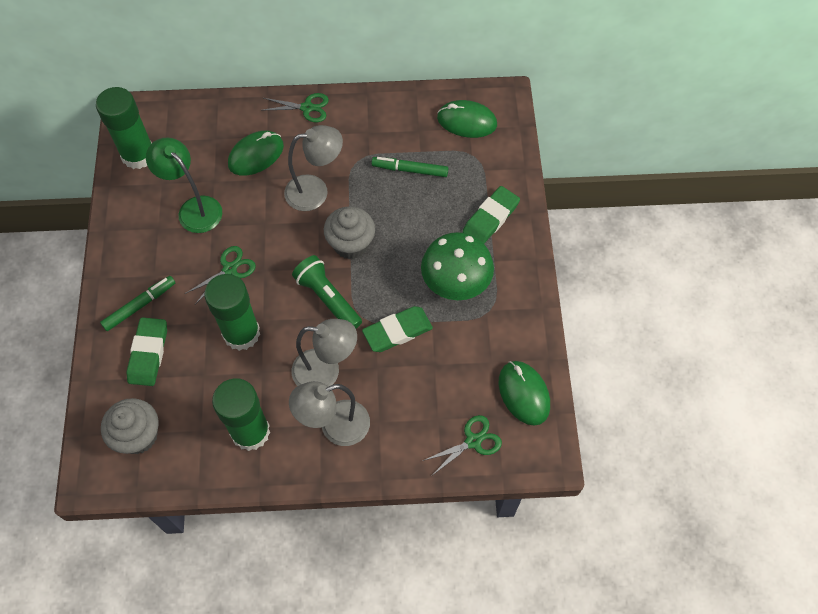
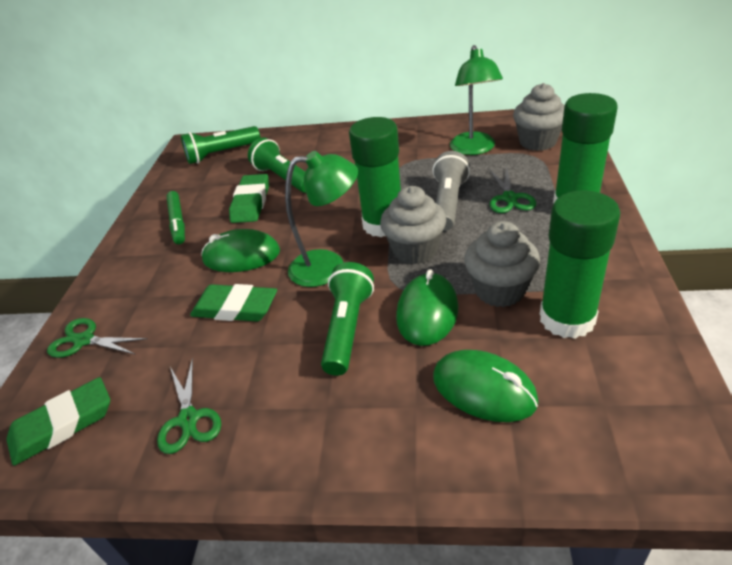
green flashlight: 1 -> 3
green lamp: 1 -> 2
green marker: 2 -> 1
green mushroom: 1 -> 0
grey cupcake: 2 -> 3
grey flashlight: 0 -> 1
grey lamp: 3 -> 0

